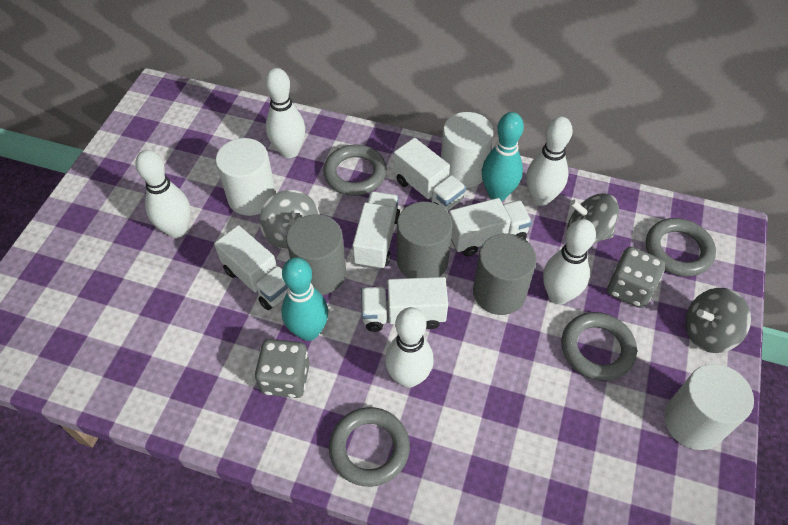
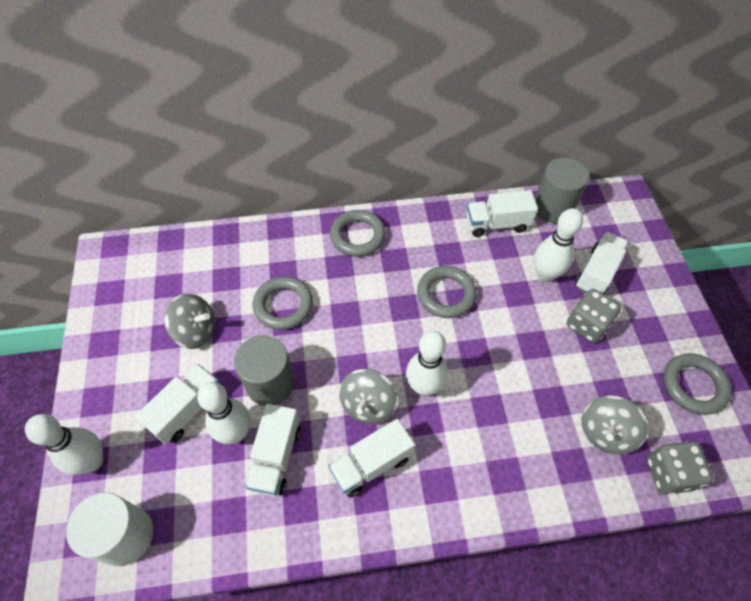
grey cylinder: 3 -> 2
turquoise bowling pin: 2 -> 0
white bowling pin: 5 -> 4
white cylinder: 3 -> 1

